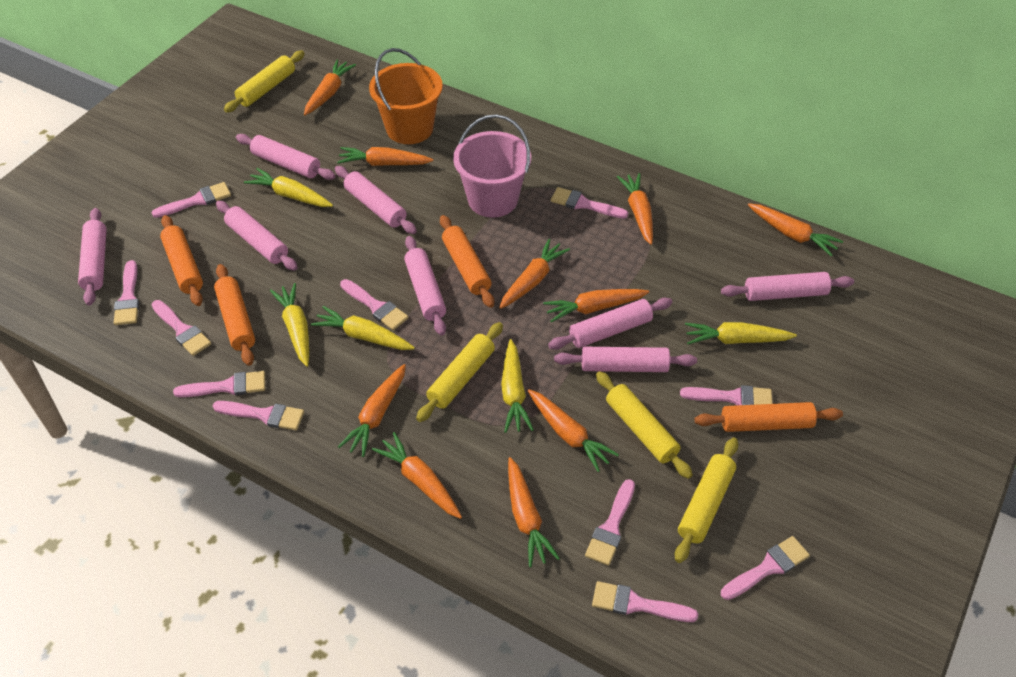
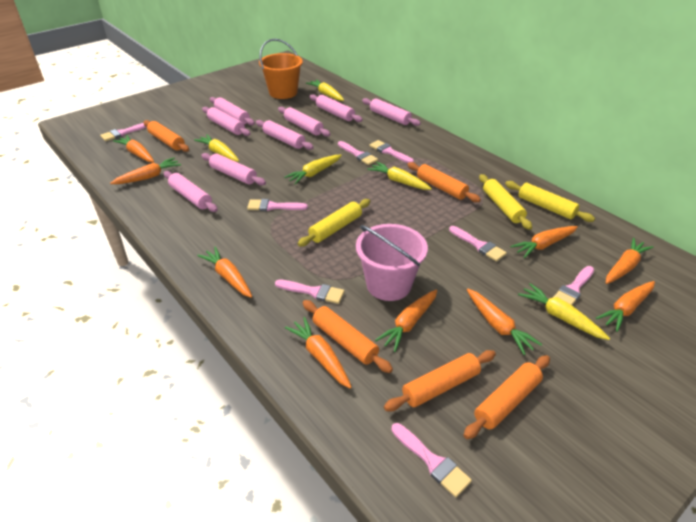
orange carrot: 10 -> 9
orange rolling pin: 4 -> 5
pink brush: 11 -> 8
yellow rolling pin: 4 -> 3

